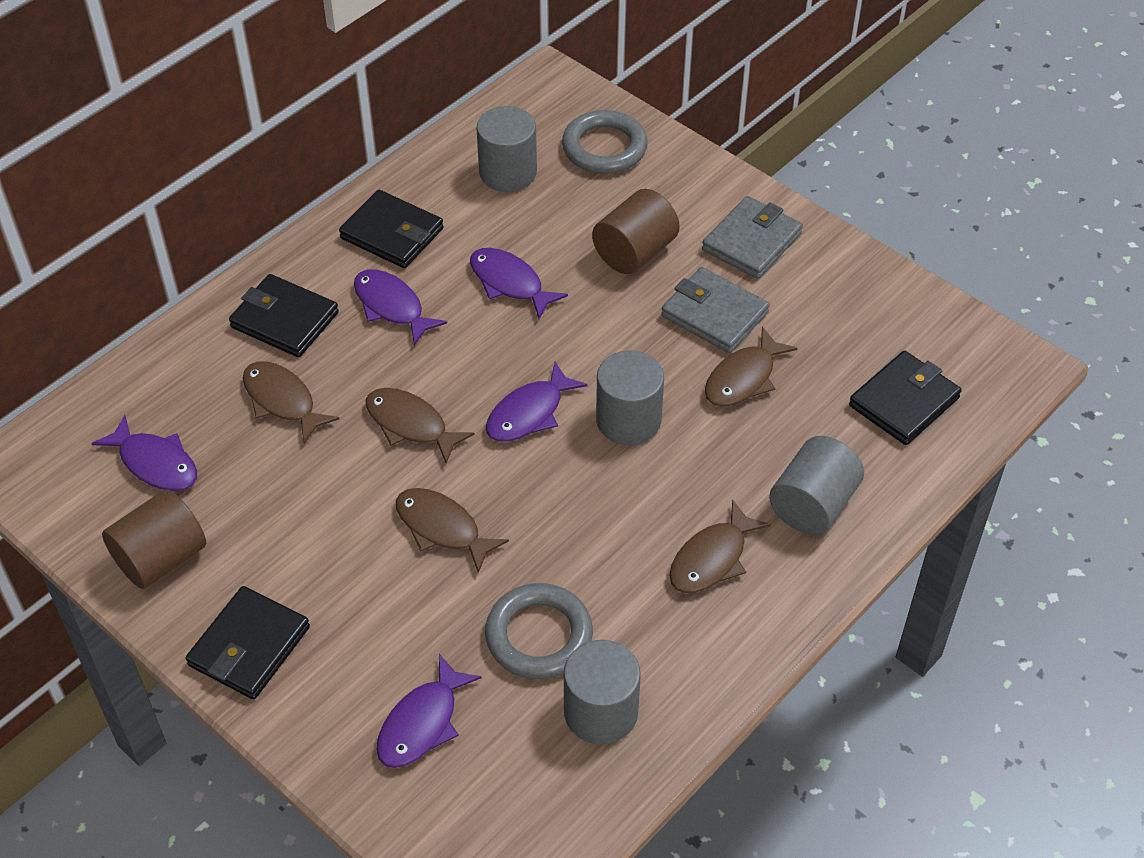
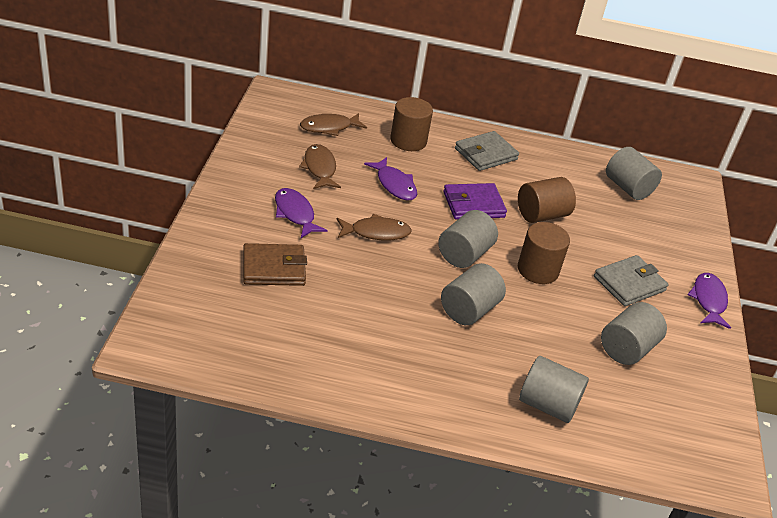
black wallet: 4 -> 0
brown cylinder: 2 -> 3
brown fish: 5 -> 3
brown wallet: 0 -> 1
grey cylinder: 4 -> 5
grey ring: 2 -> 0
purple fish: 5 -> 3
purple wallet: 0 -> 1

